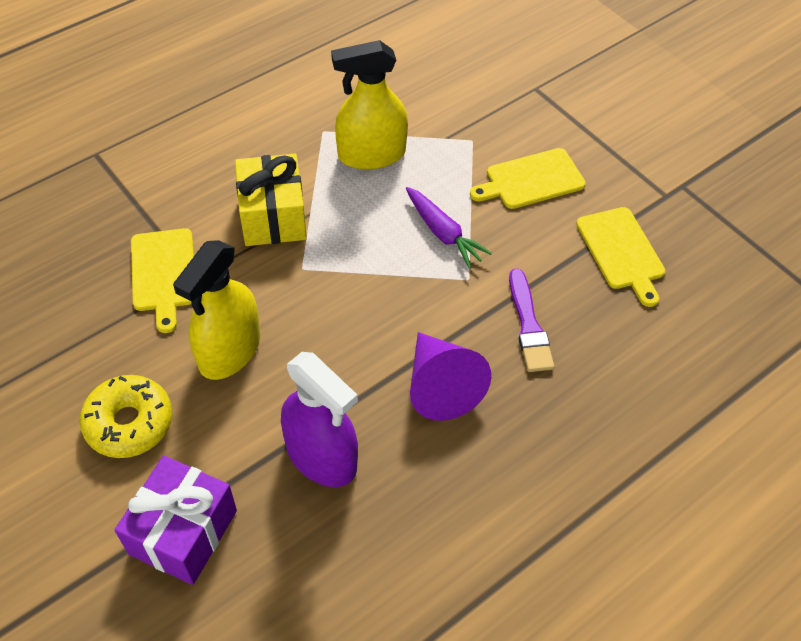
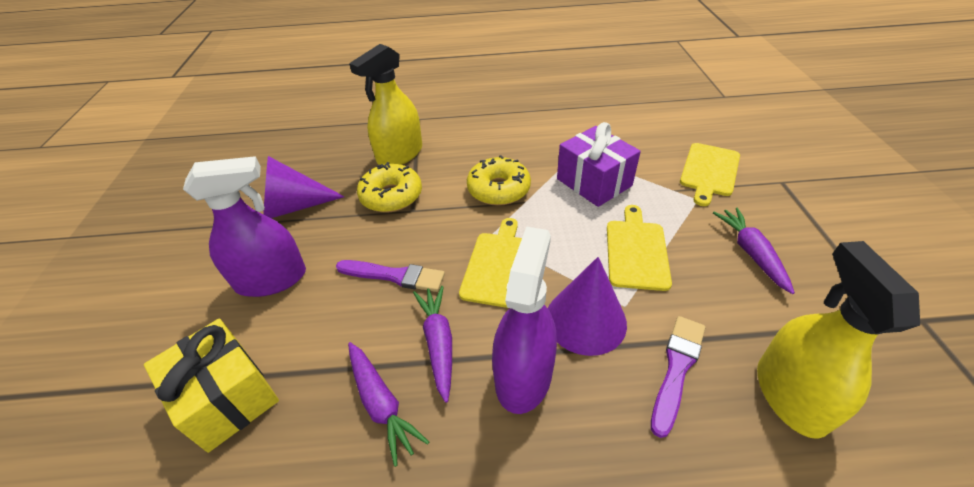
purple brush: 1 -> 2
purple carrot: 1 -> 3
purple cone: 1 -> 2
purple spray bottle: 1 -> 2
yellow donut: 1 -> 2

